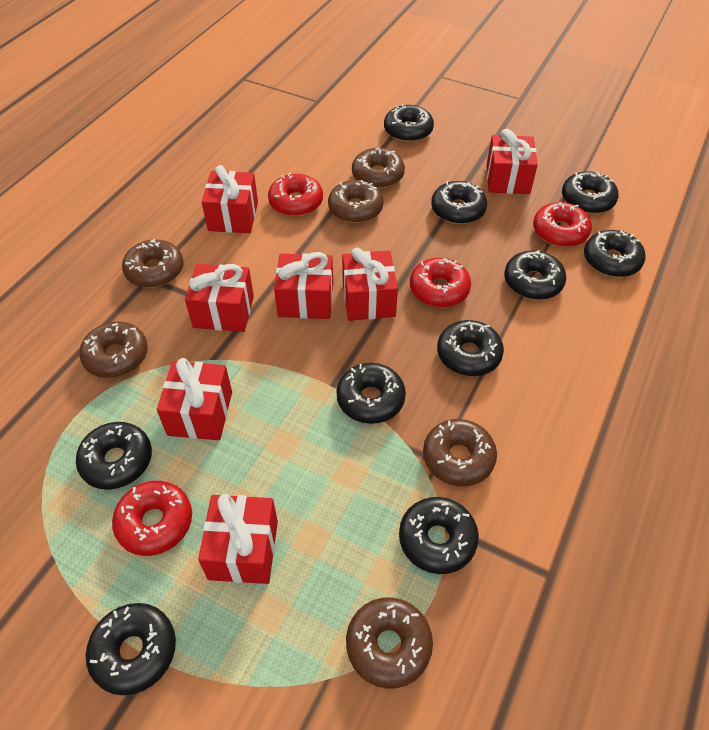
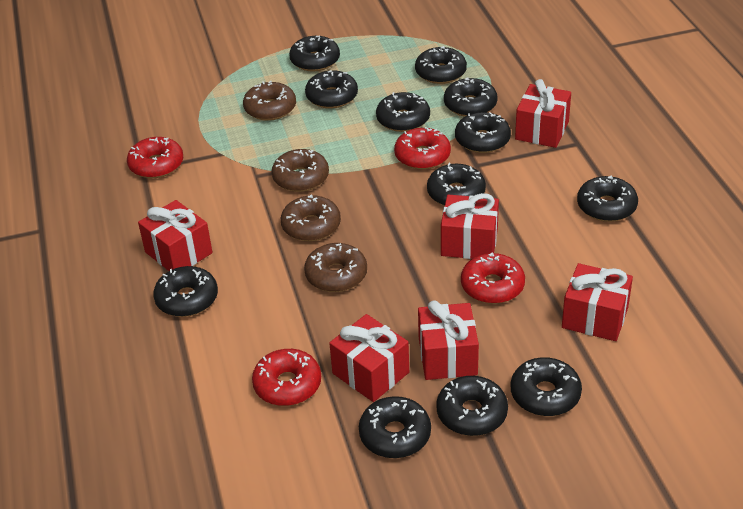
black donut: 10 -> 12
brown donut: 6 -> 4
red gift: 7 -> 6

